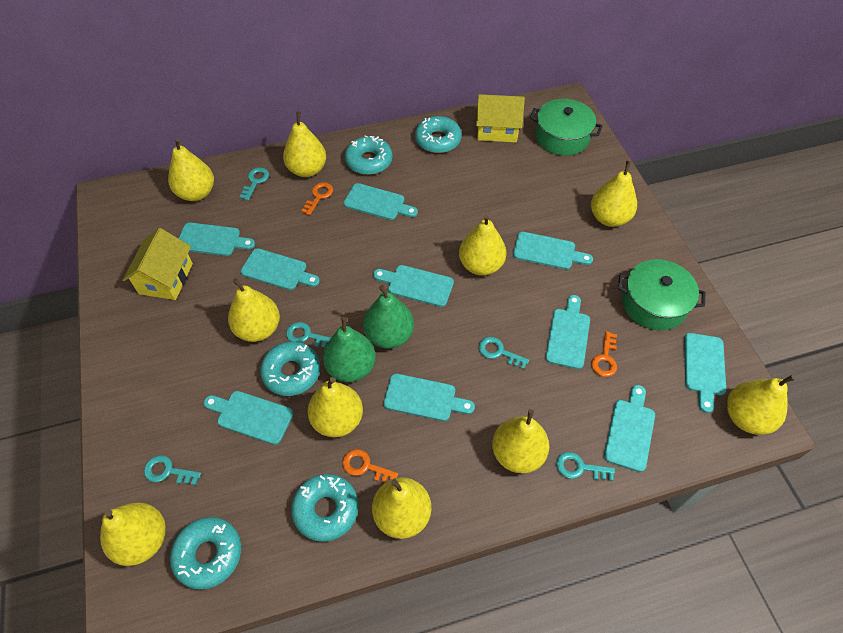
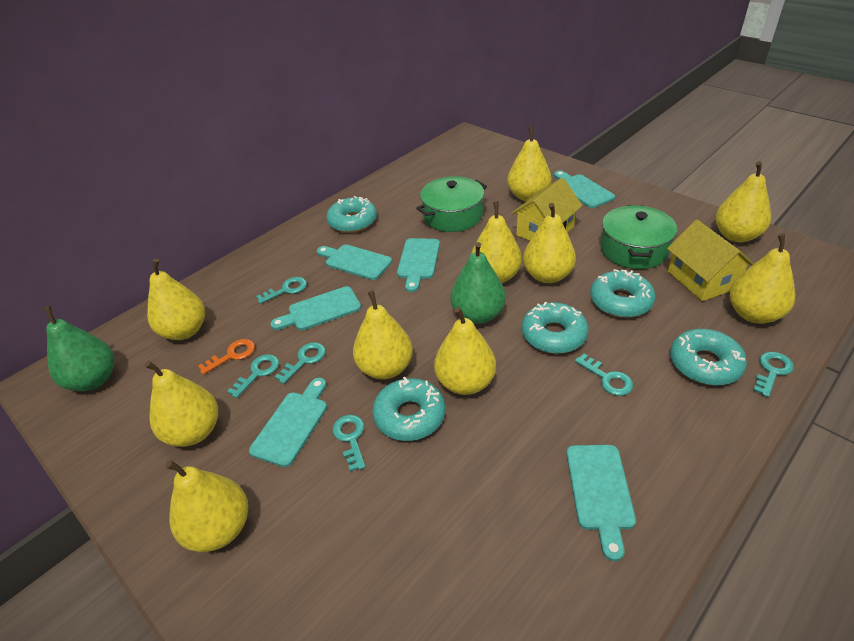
orange key: 3 -> 1
turquoise cutting board: 10 -> 6
turquoise key: 5 -> 6

